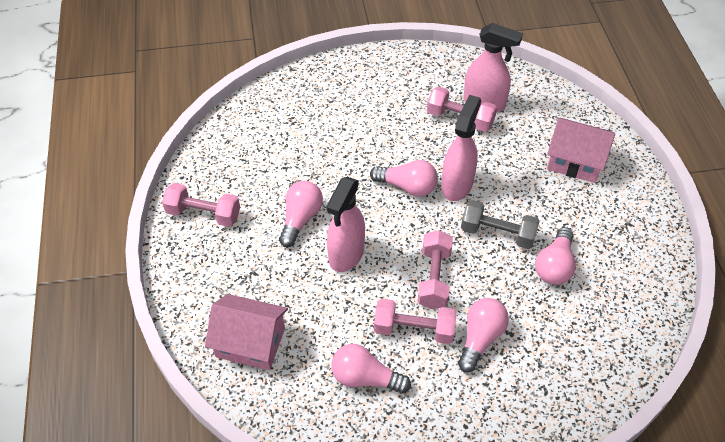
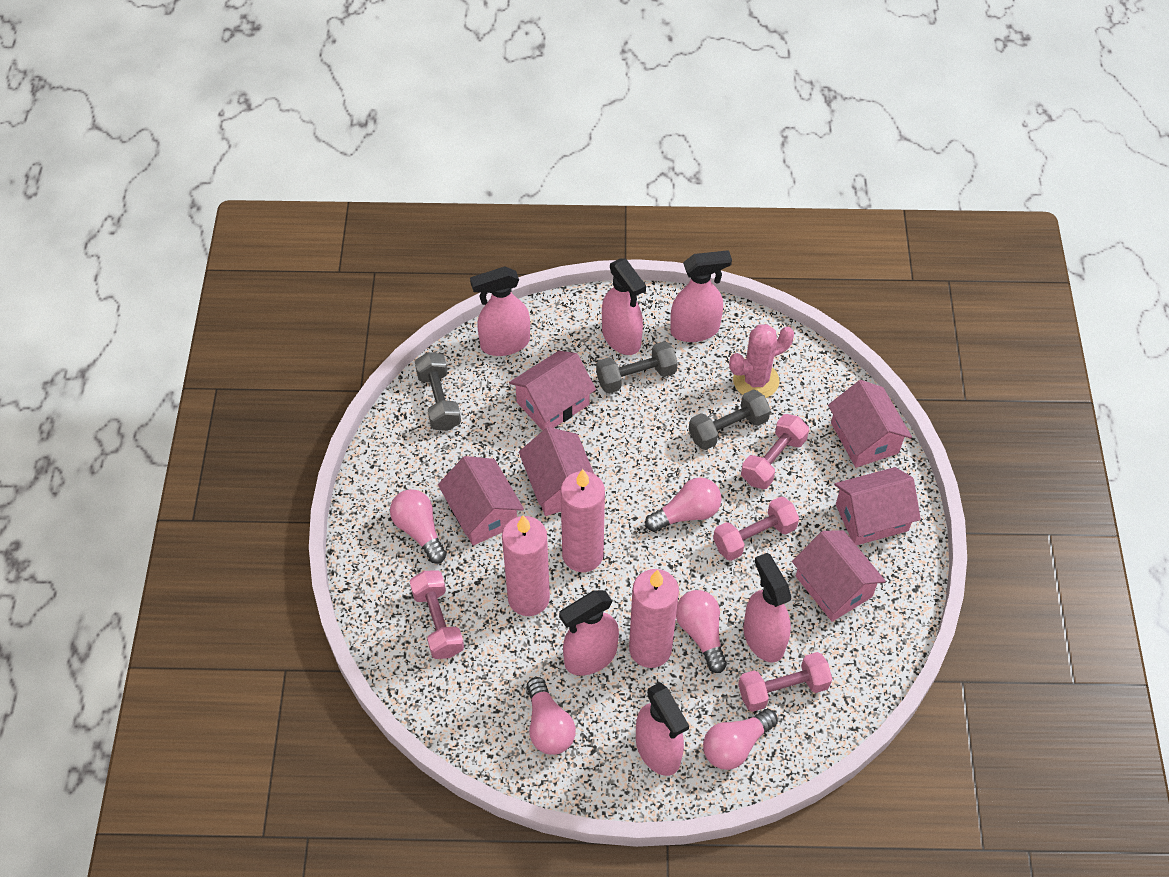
grey dumbbell: 1 -> 3
pink cactus: 0 -> 1
pink candle: 0 -> 3
pink house: 2 -> 6
pink spray bottle: 3 -> 6

